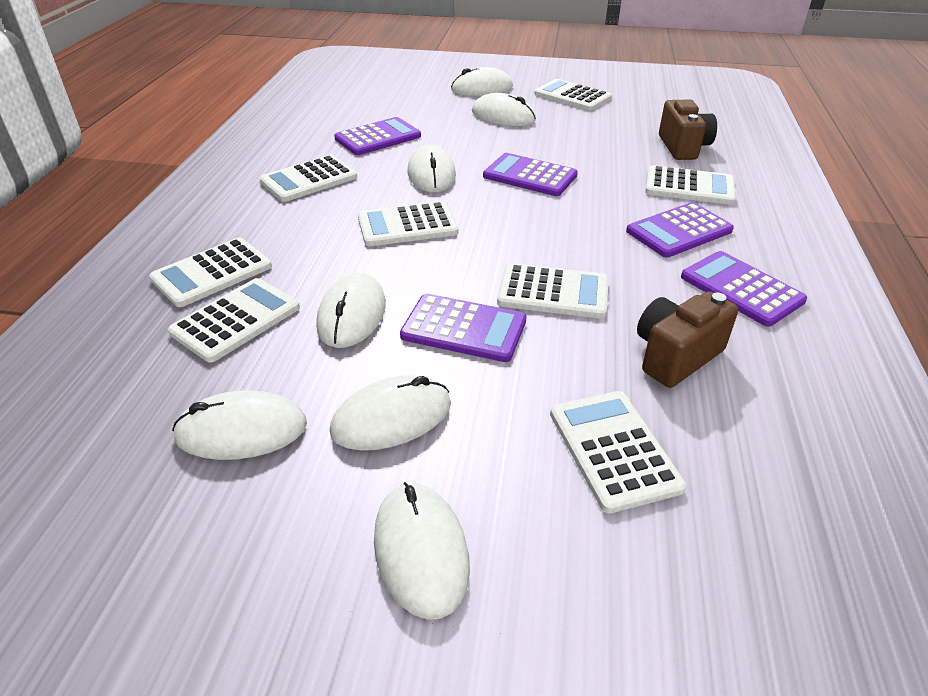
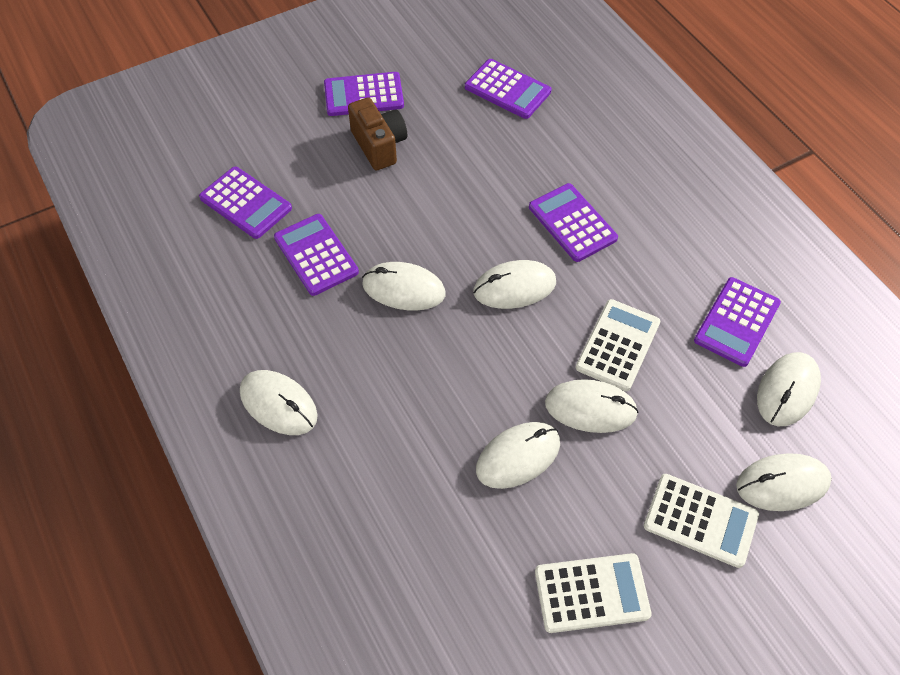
brown camera: 2 -> 1
purple calculator: 5 -> 6
white calculator: 8 -> 3

